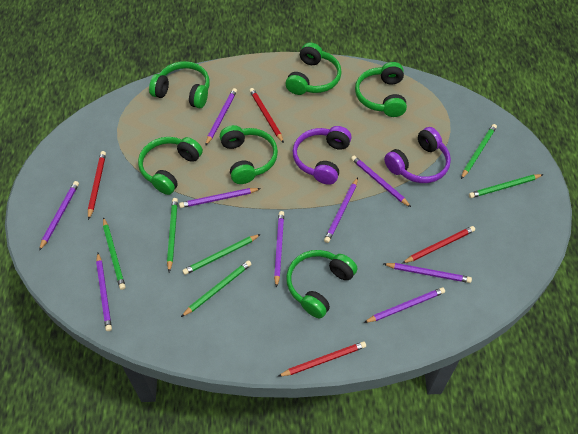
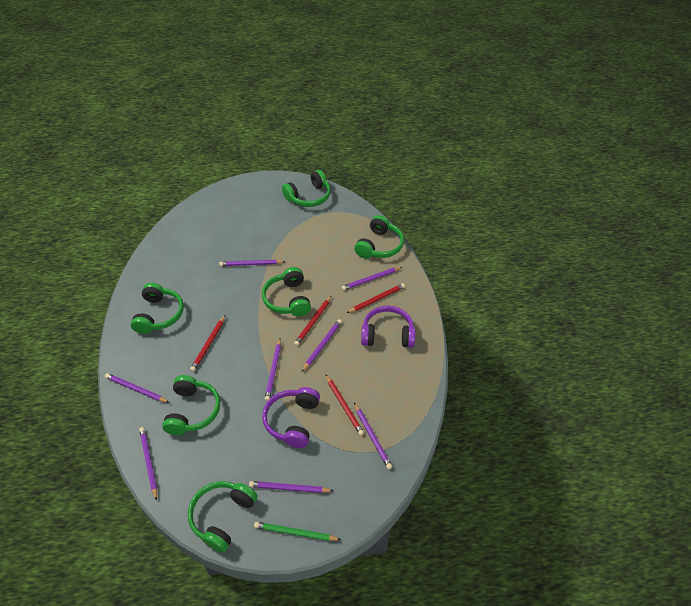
green pencil: 6 -> 1
purple pencil: 9 -> 8

